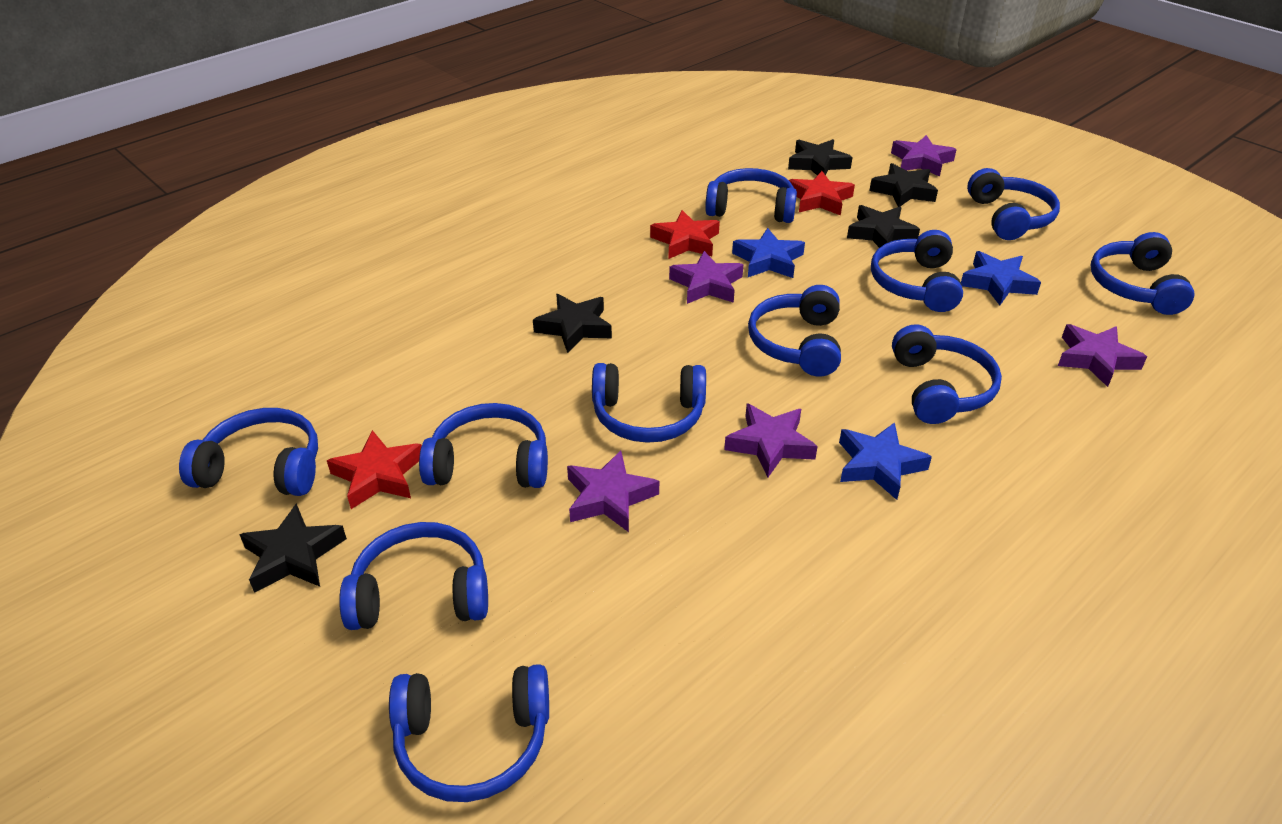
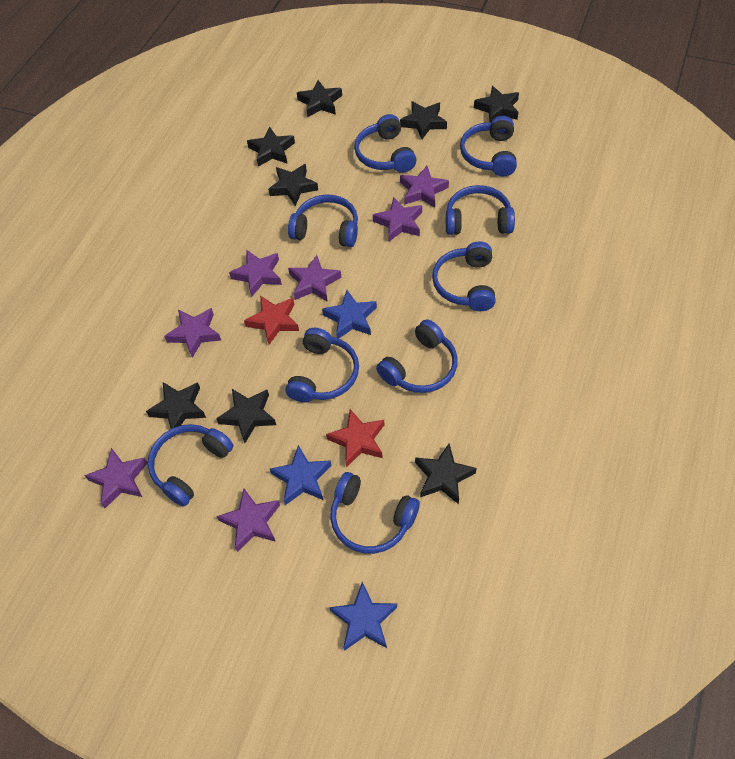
black star: 5 -> 8
blue headphones: 11 -> 9
purple star: 5 -> 7
red star: 3 -> 2

